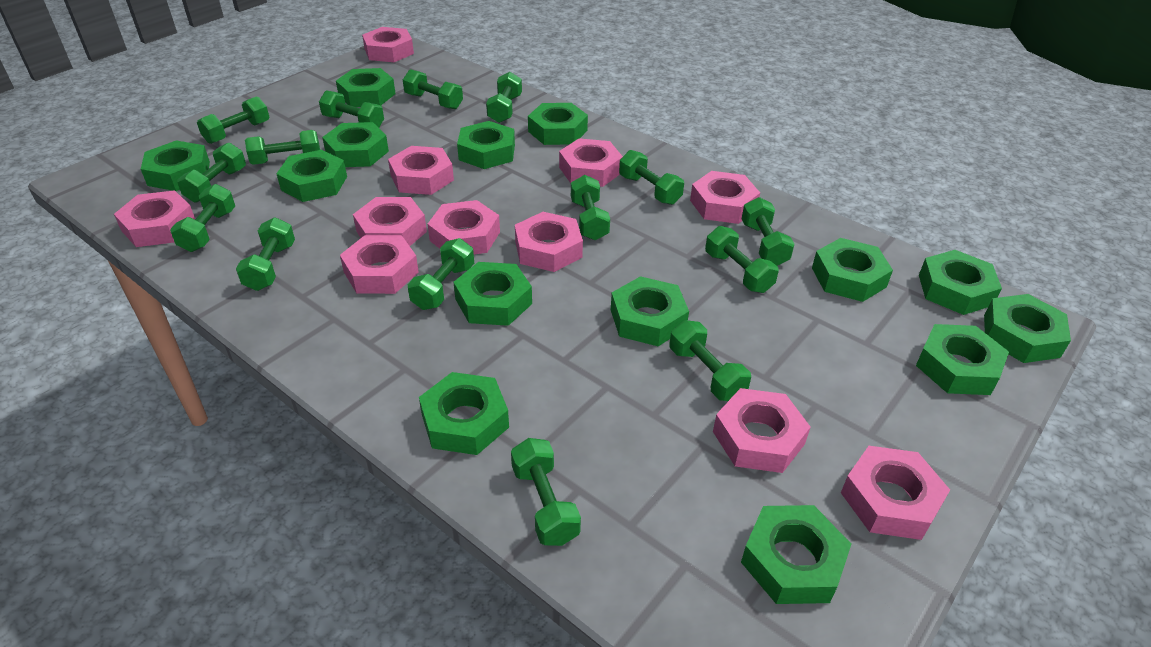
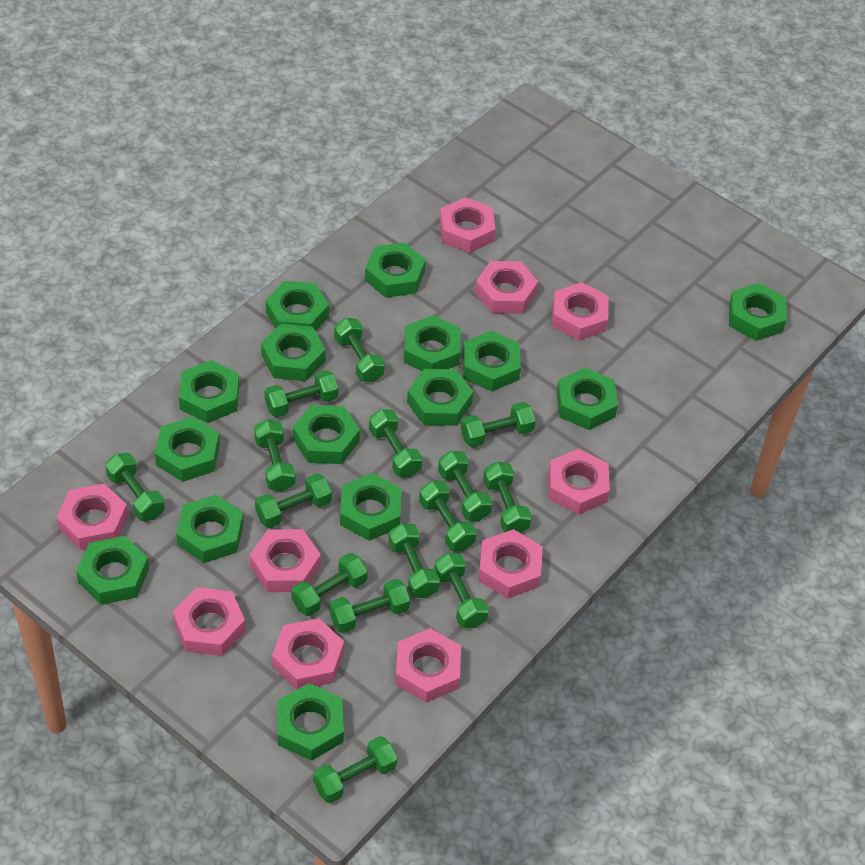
green nut: 14 -> 15
pink nut: 11 -> 10

